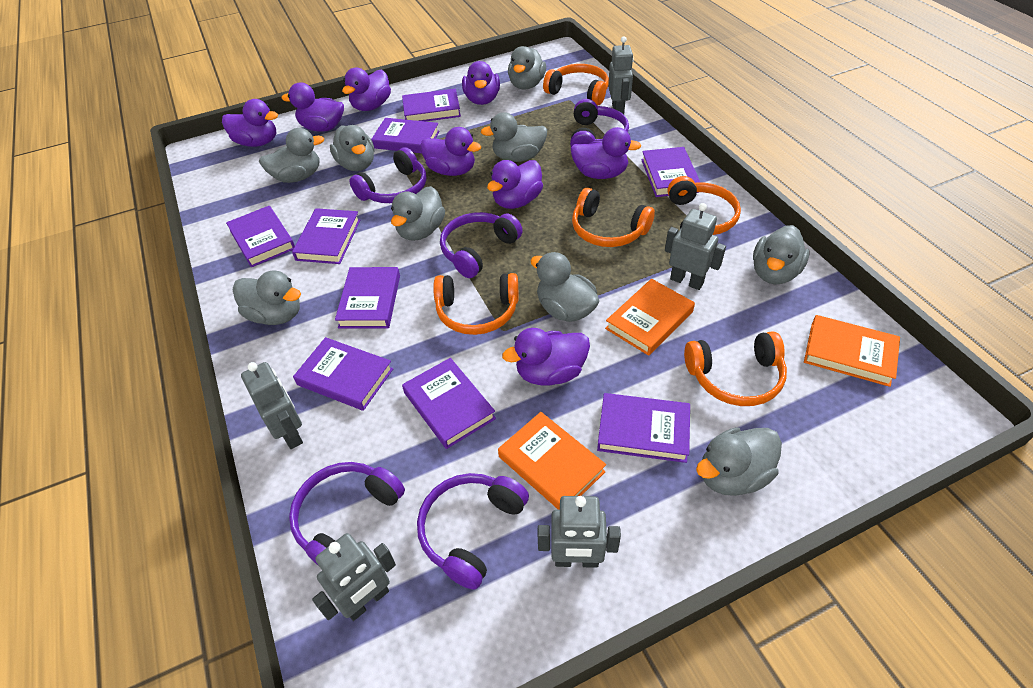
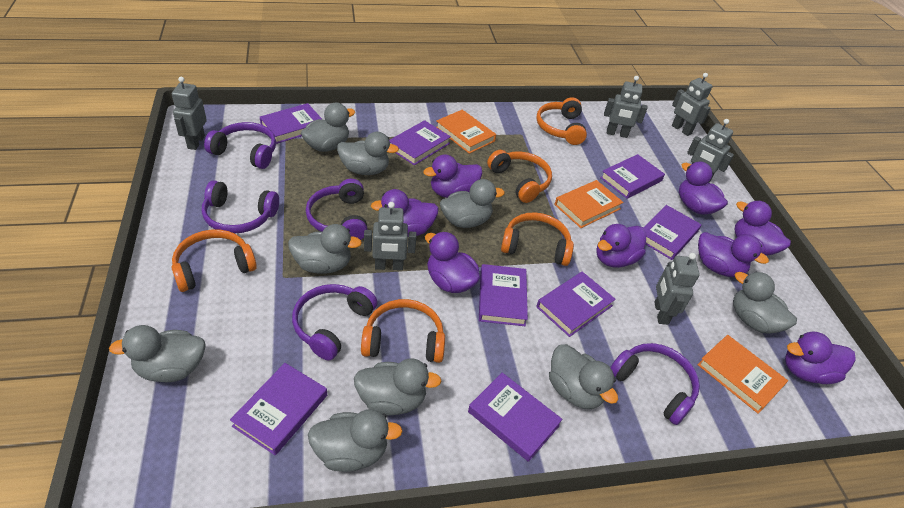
grey robot: 5 -> 6
purple book: 9 -> 8

